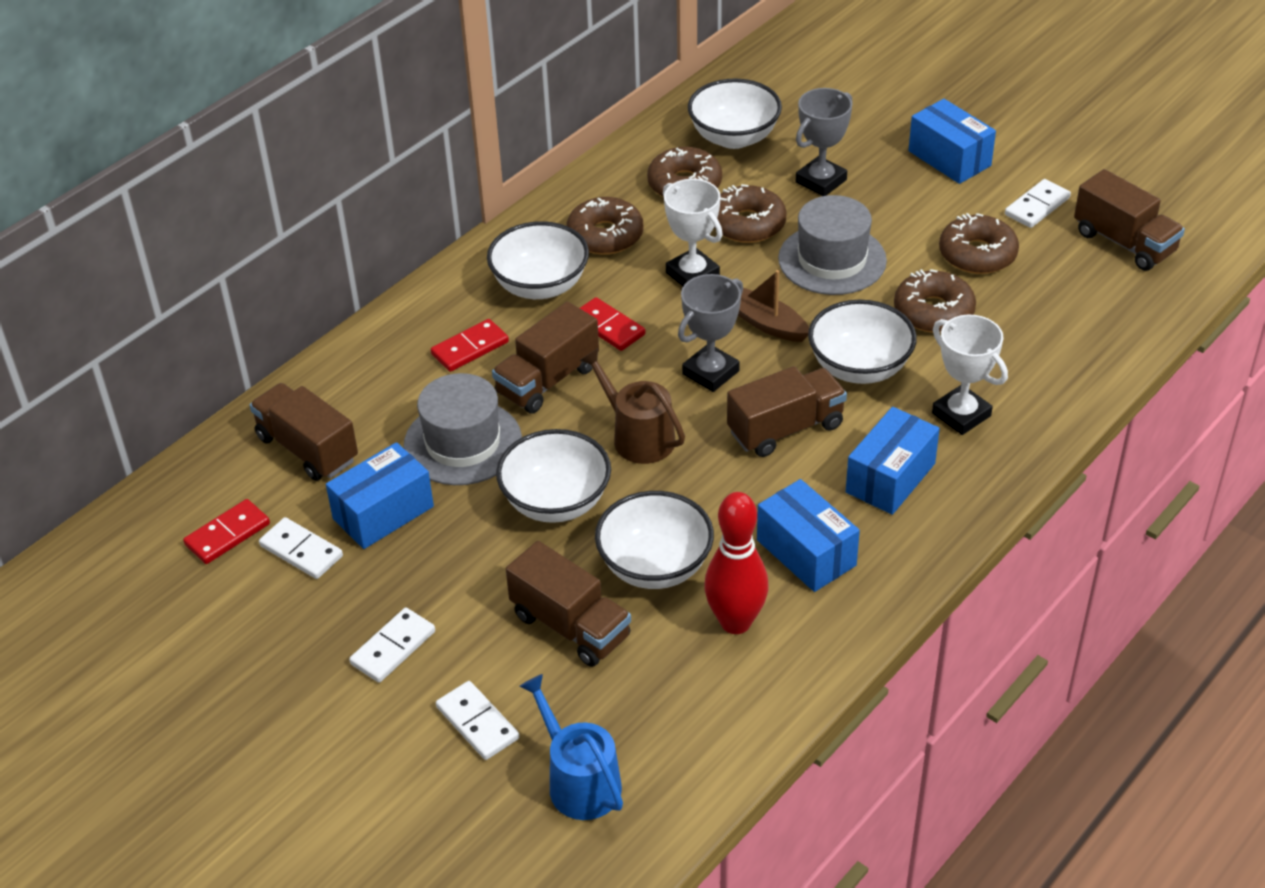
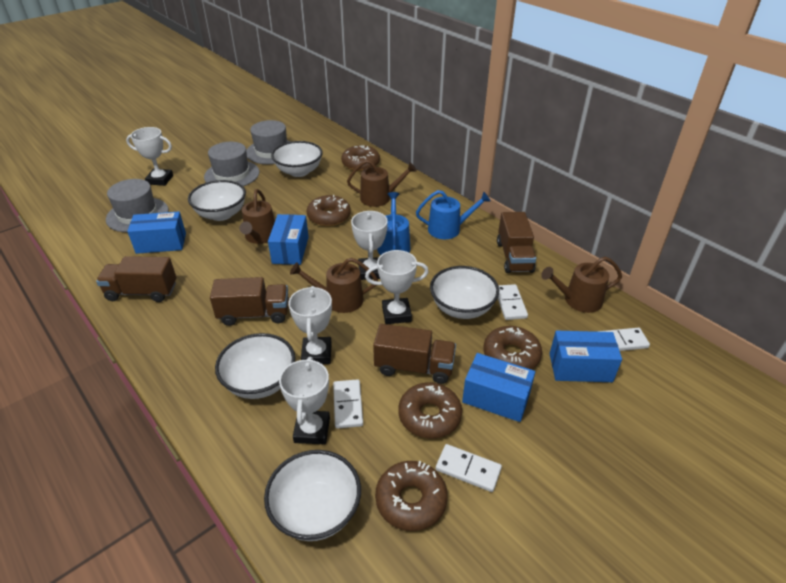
blue watering can: 1 -> 2
brown boat: 1 -> 0
brown truck: 5 -> 4
brown watering can: 1 -> 4
grey hat: 2 -> 3
grey trophy: 2 -> 0
red bowling pin: 1 -> 0
red domino: 3 -> 0
white trophy: 2 -> 5

